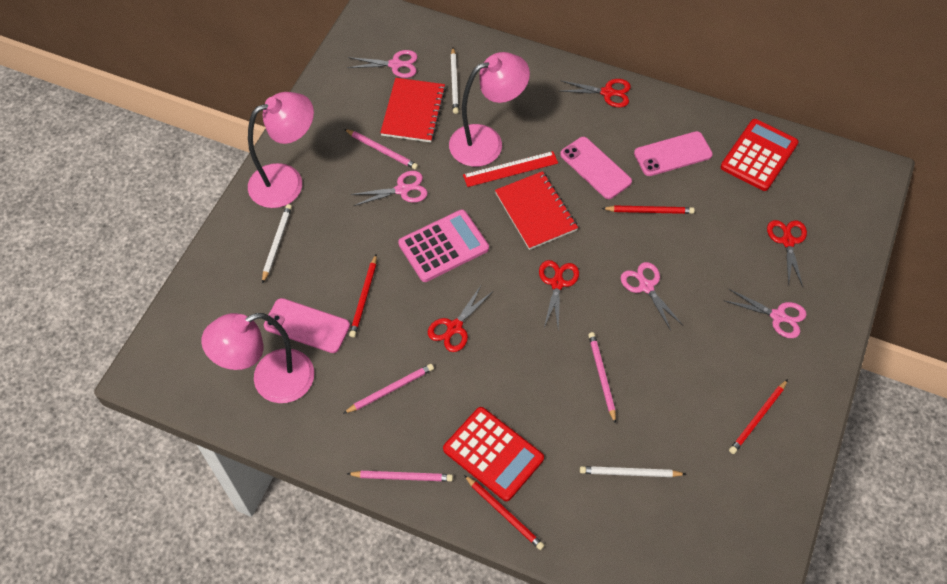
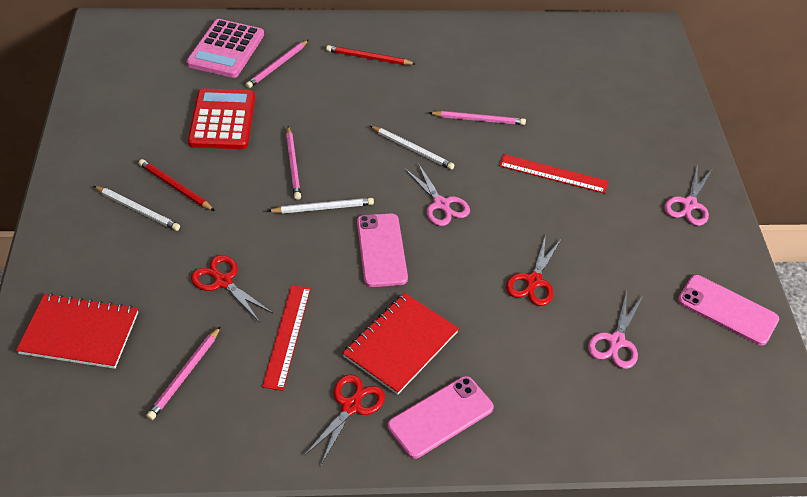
pink lamp: 3 -> 0
pink scissors: 4 -> 3
red calculator: 2 -> 1
red pencil: 4 -> 2
red ruler: 1 -> 2
red scissors: 4 -> 3

